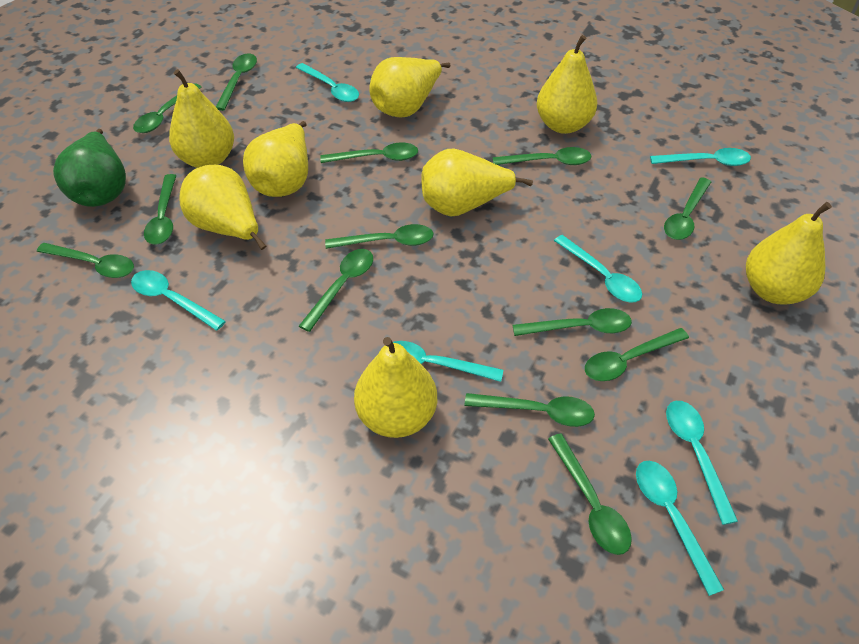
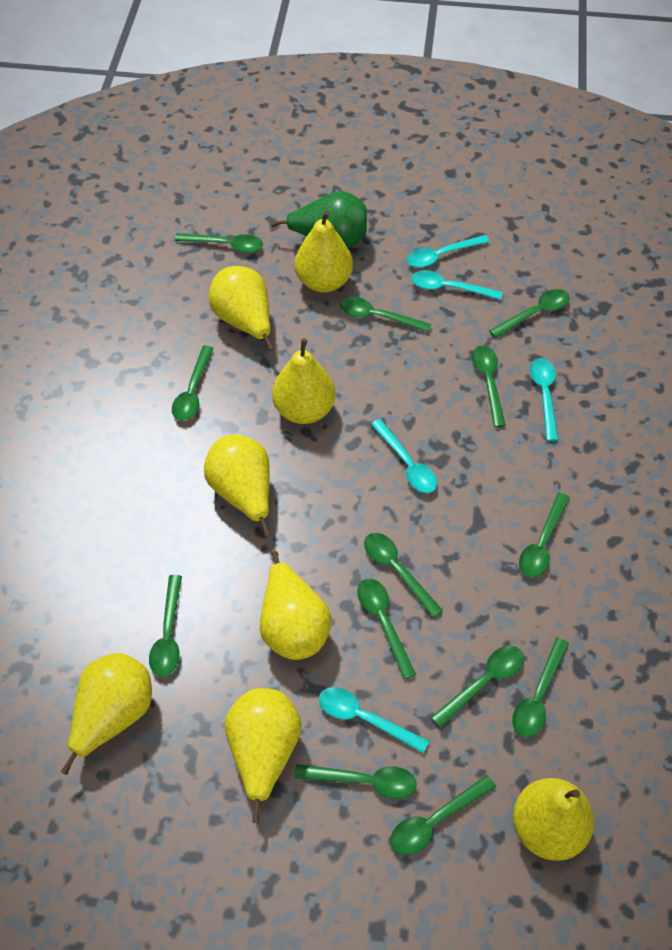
turquoise spoon: 7 -> 5

